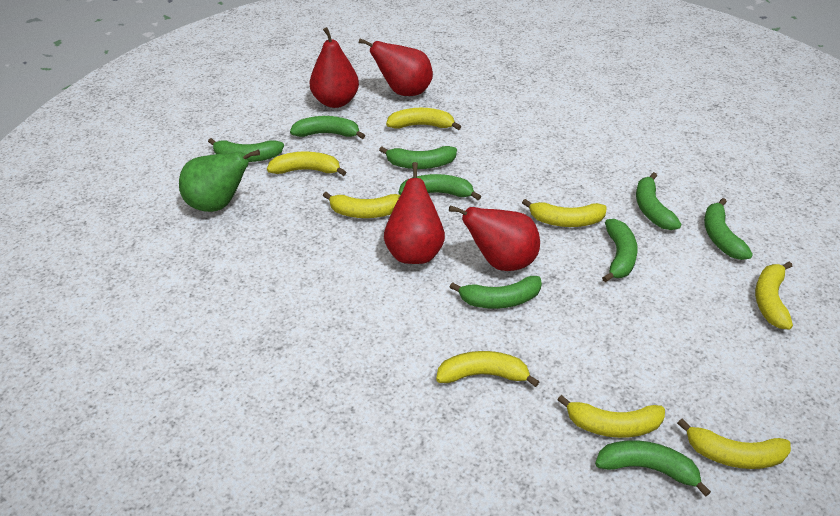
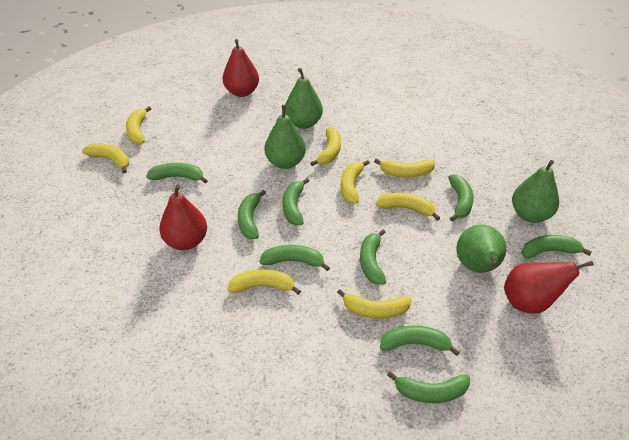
green pear: 1 -> 4
red pear: 4 -> 3

